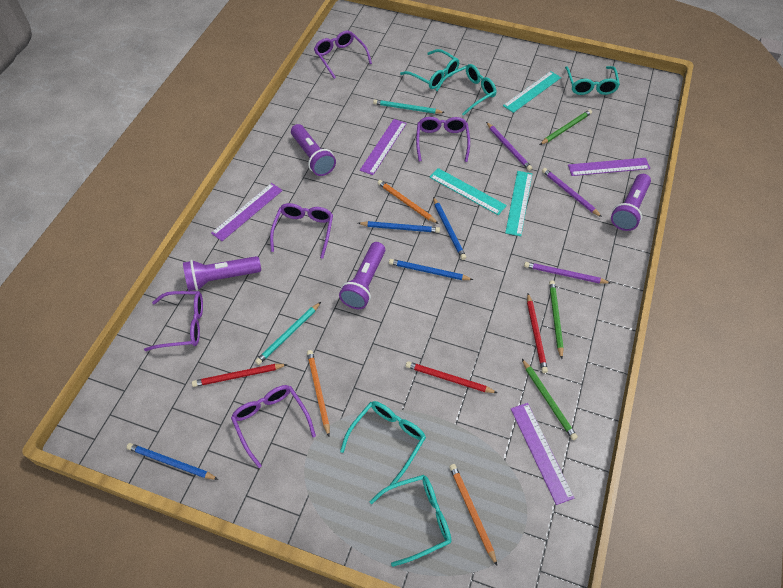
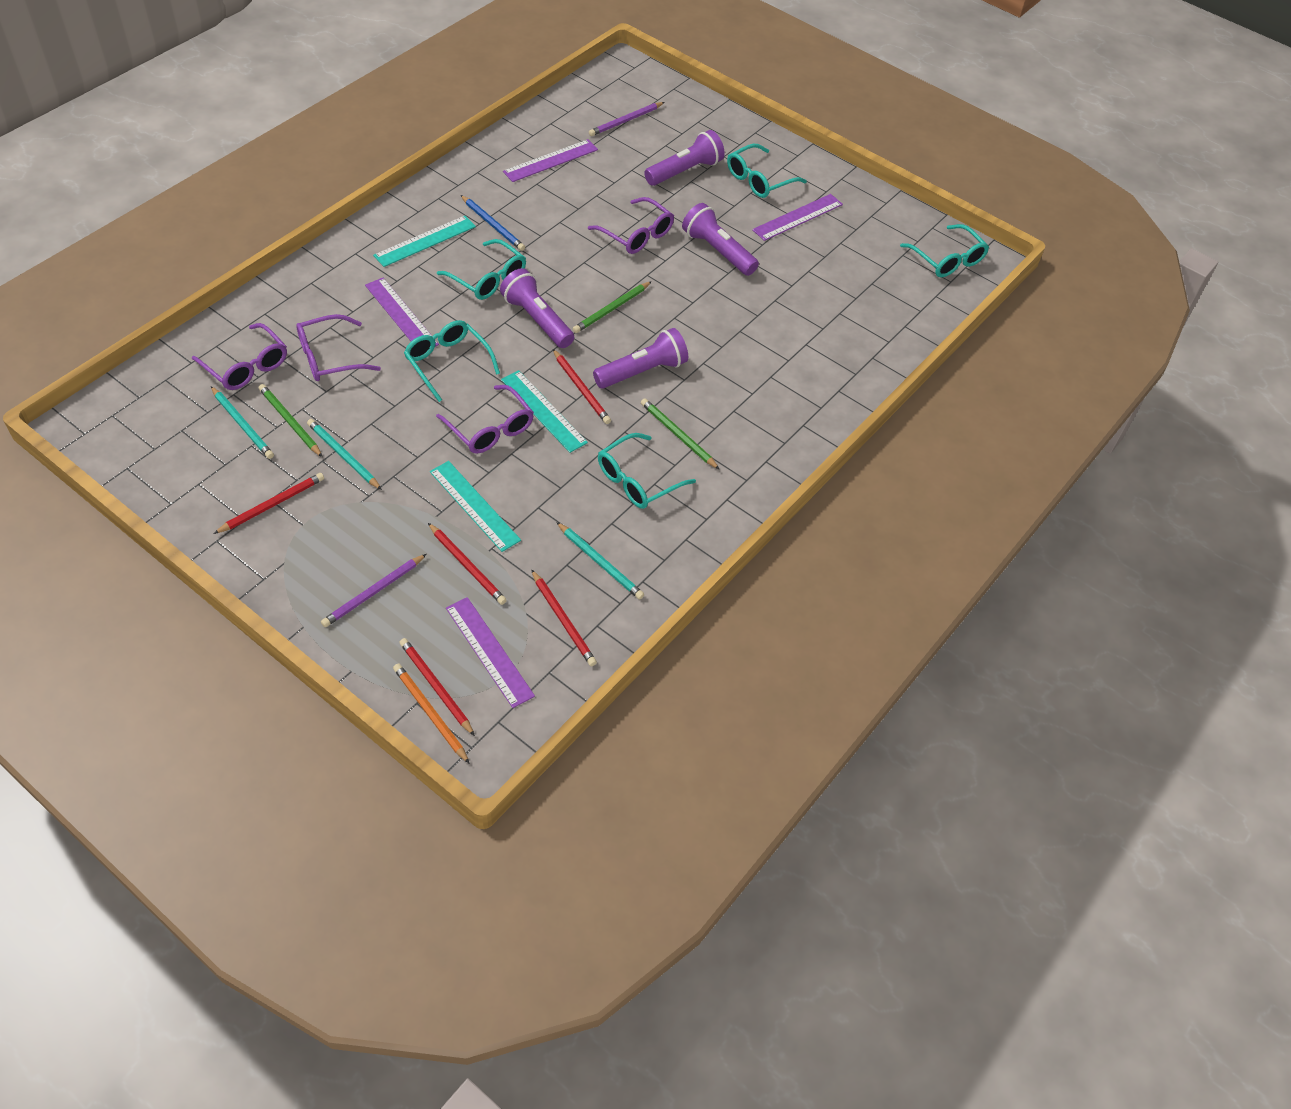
blue pencil: 4 -> 1
orange pencil: 3 -> 1
purple glasses: 5 -> 4
purple pencil: 3 -> 2
red pencil: 3 -> 5
turquoise pencil: 2 -> 3

